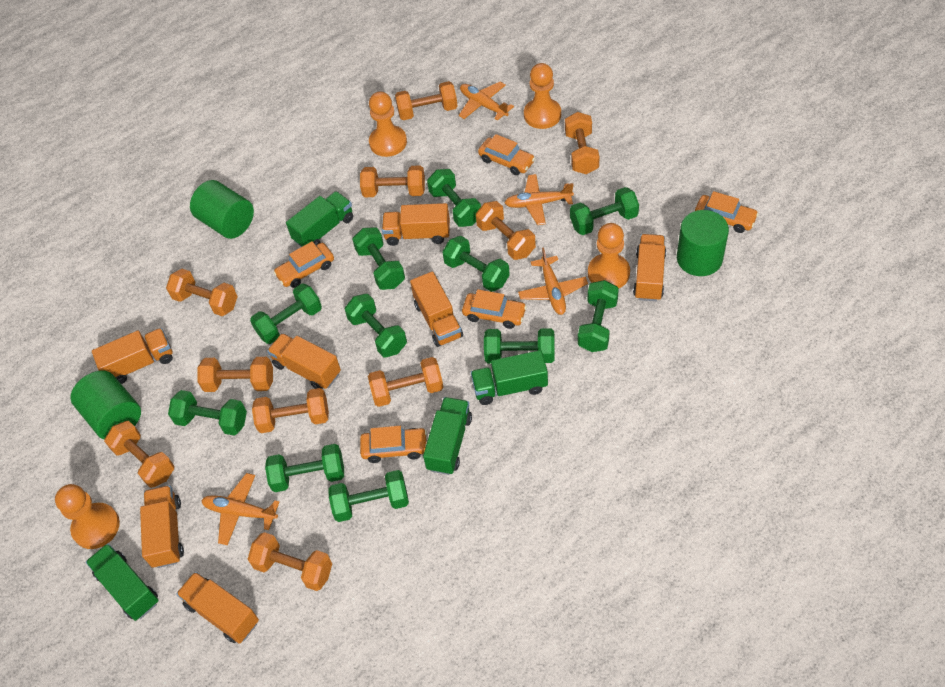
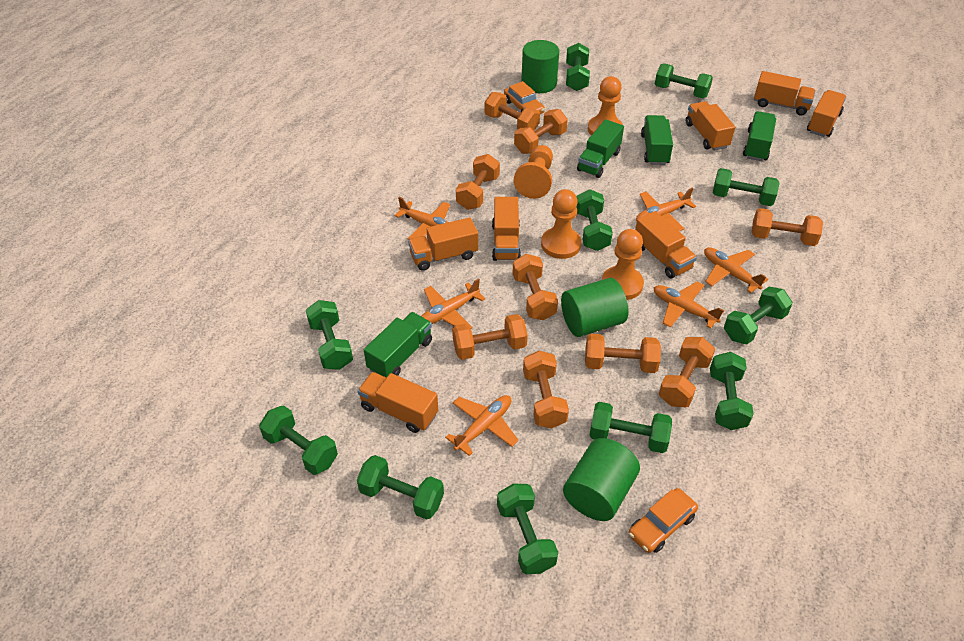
orange car: 5 -> 2
orange dumbbell: 10 -> 9
orange plane: 4 -> 6

